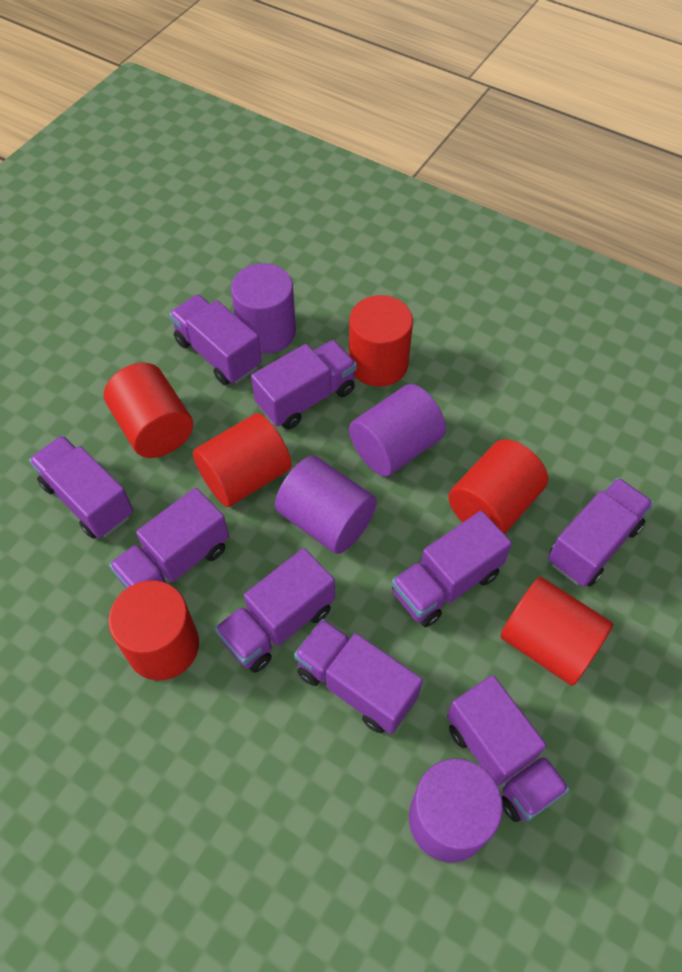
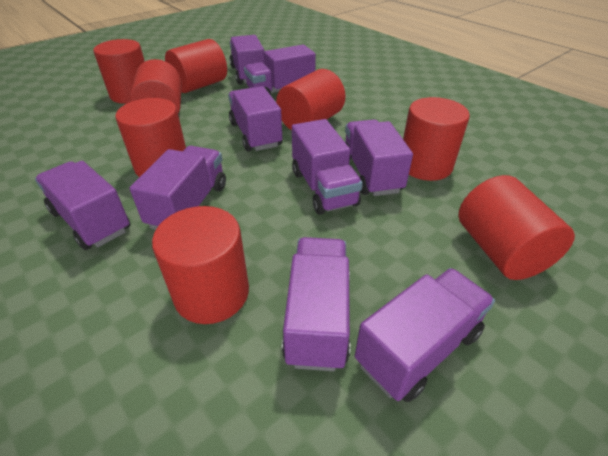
purple cylinder: 4 -> 0
red cylinder: 6 -> 8

